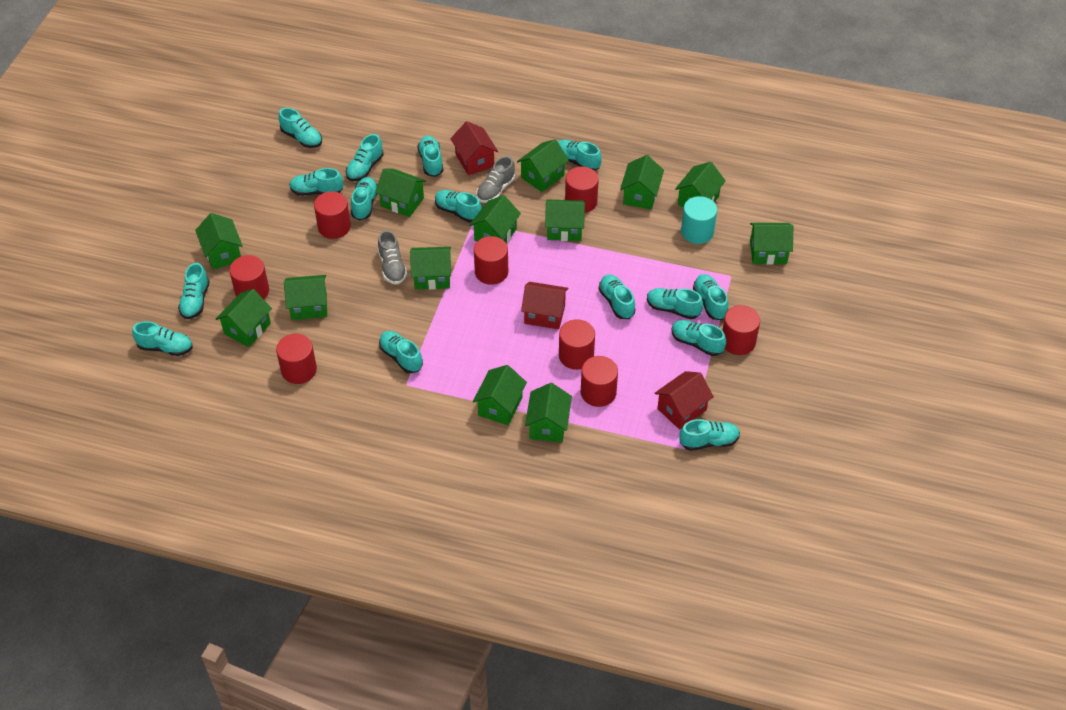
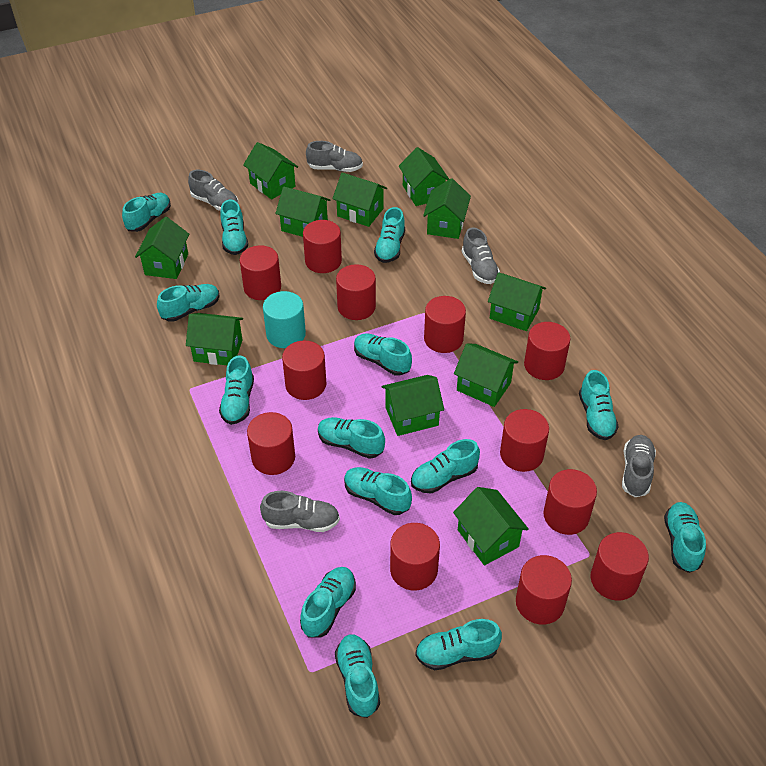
green house: 13 -> 11
grey shoe: 2 -> 5
red cylinder: 8 -> 12
red house: 3 -> 0
turquoise shoe: 15 -> 14

